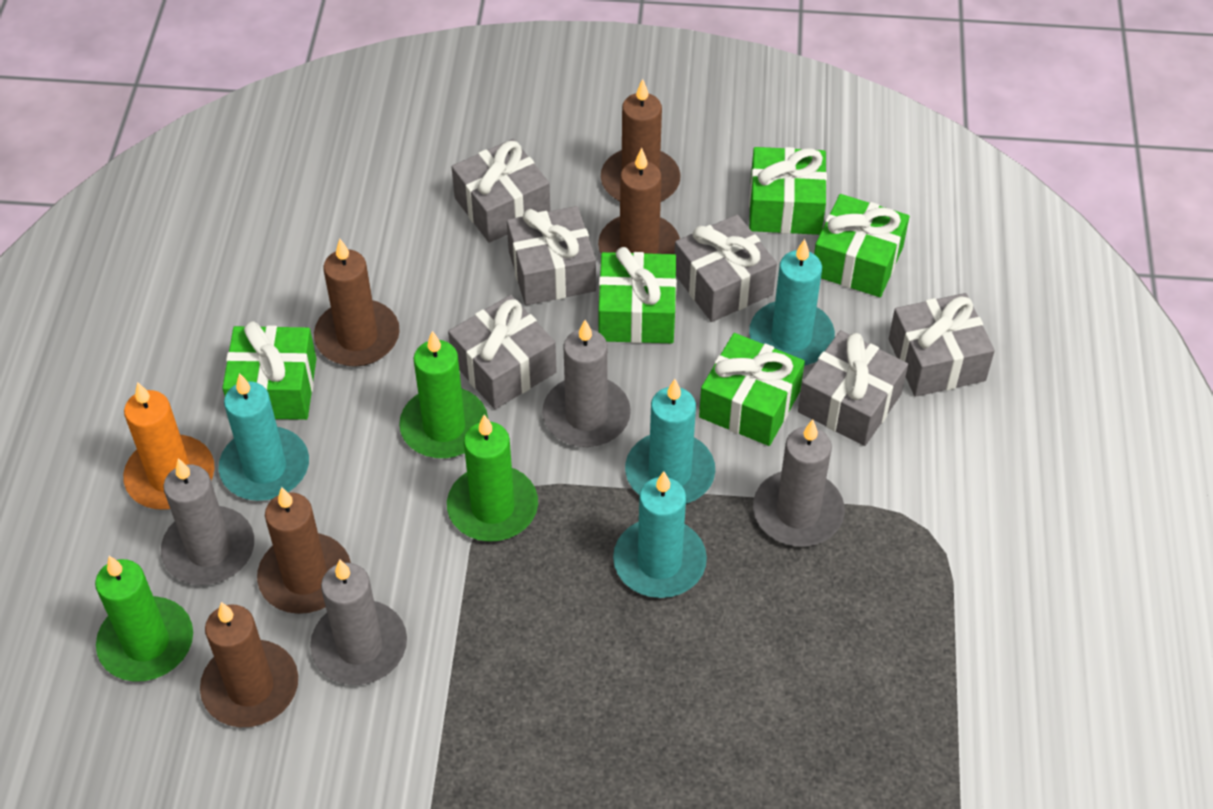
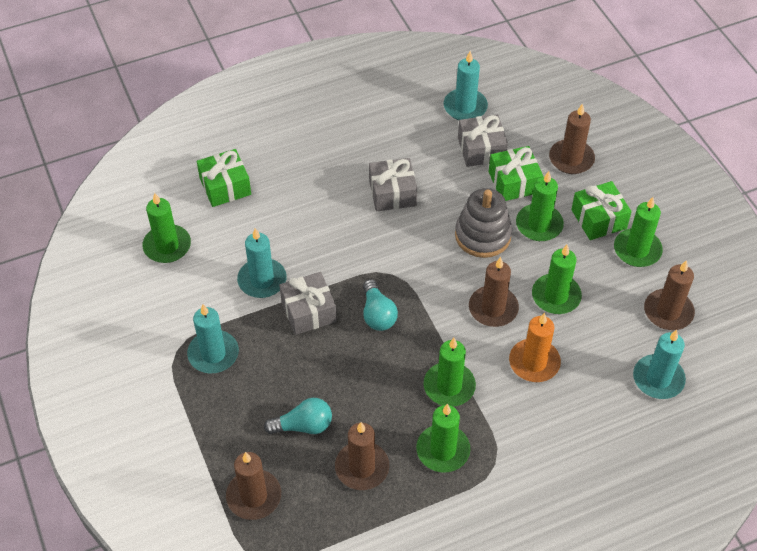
green candle: 3 -> 6
green gift: 5 -> 3
grey candle: 4 -> 0
grey gift: 6 -> 3
grey stacking toy: 0 -> 1
turquoise light bulb: 0 -> 2

